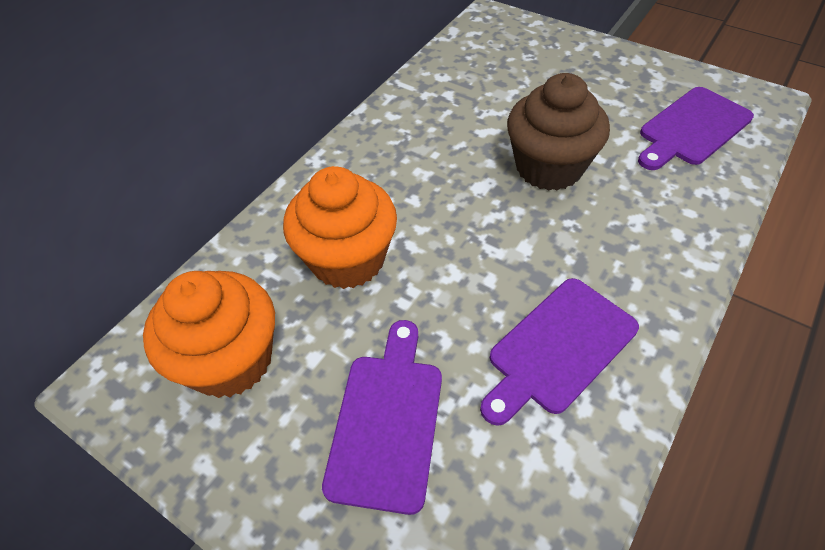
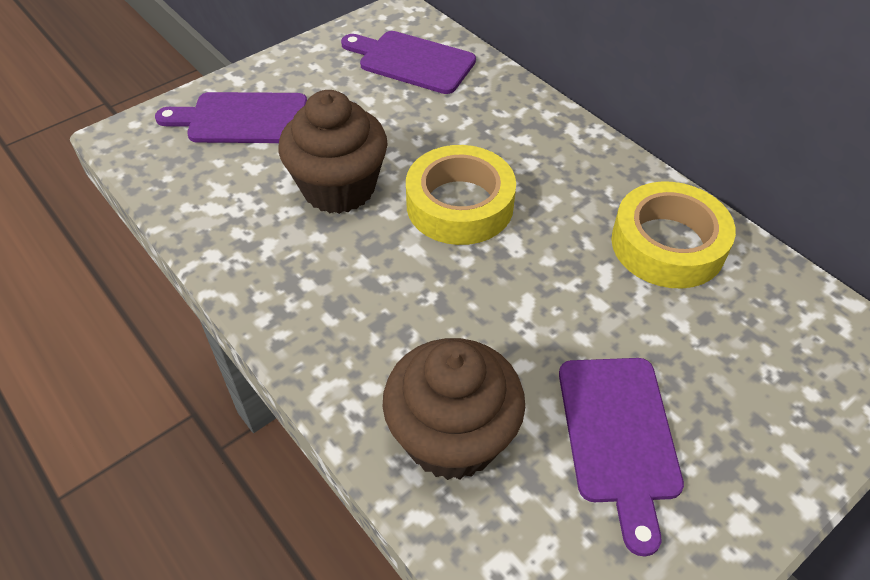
brown cupcake: 1 -> 2
orange cupcake: 2 -> 0
yellow tape: 0 -> 2

